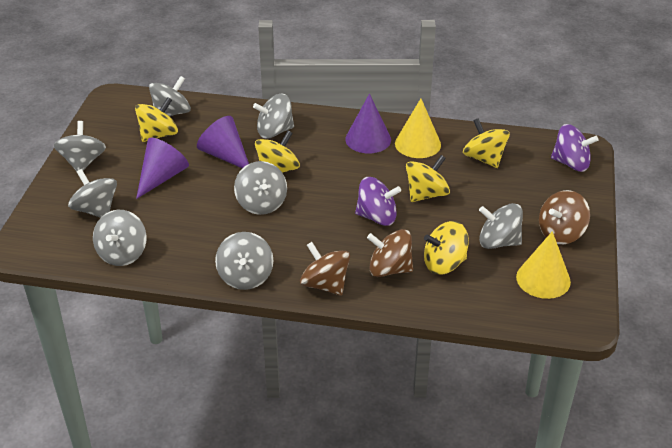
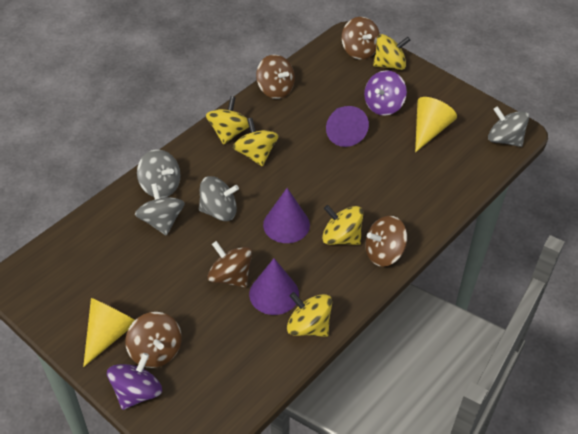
brown spinning top: 3 -> 5
grey spinning top: 8 -> 4

